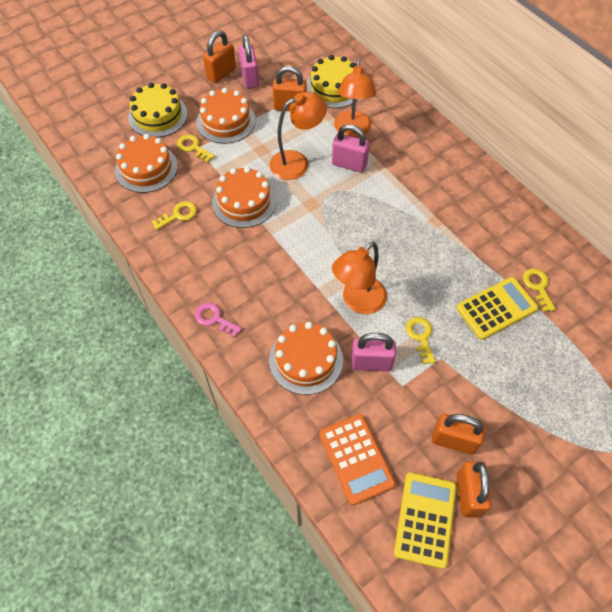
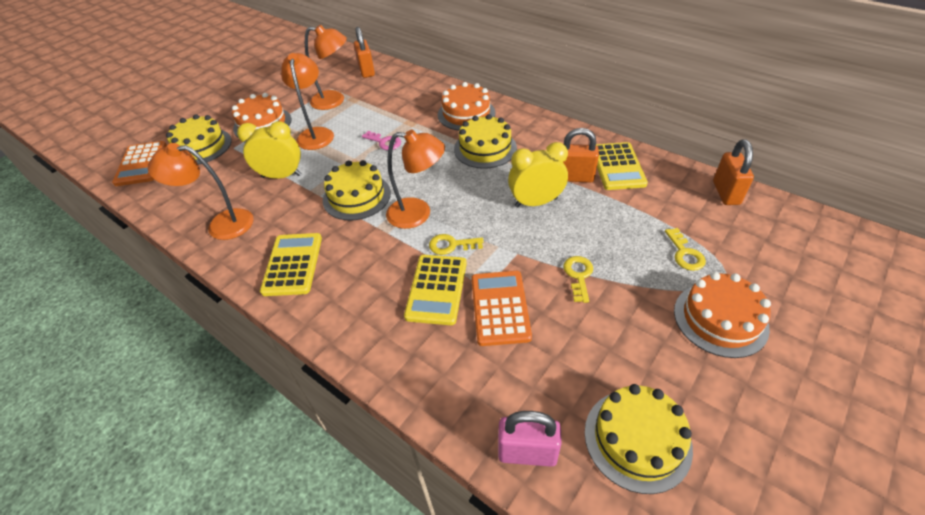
orange cake: 4 -> 3
orange calculator: 1 -> 2
orange lamp: 3 -> 4
orange padlock: 4 -> 3
pink padlock: 3 -> 1
yellow cake: 2 -> 4
yellow calculator: 2 -> 3
yellow clock: 0 -> 2
yellow key: 4 -> 3

